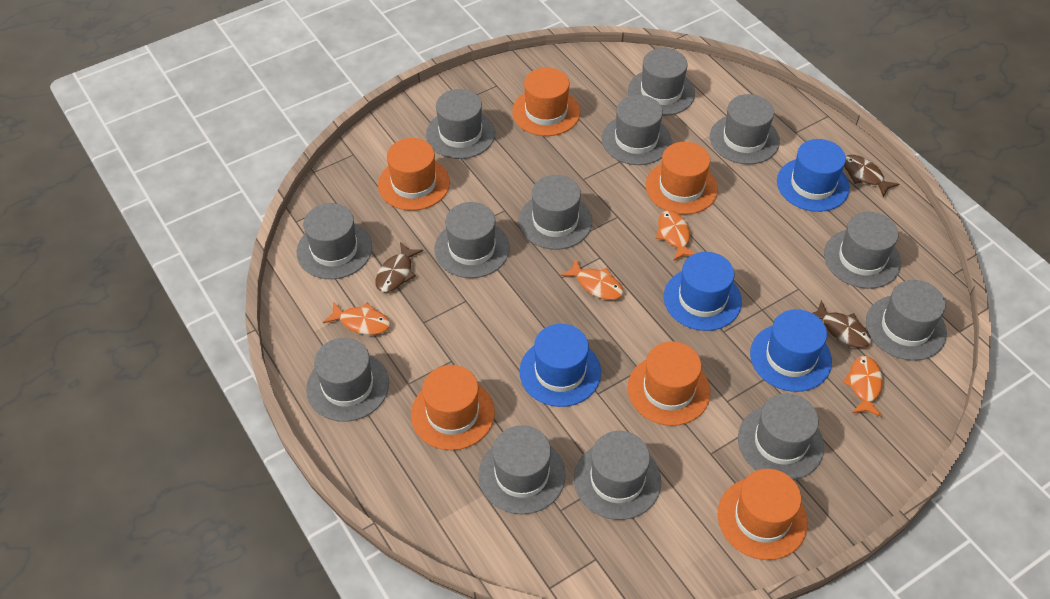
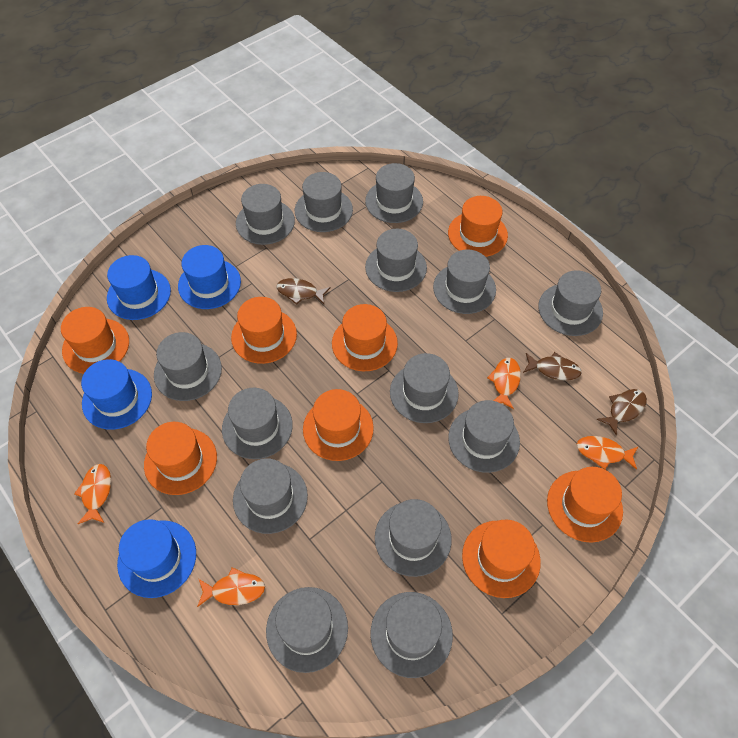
grey hat: 13 -> 14
orange hat: 6 -> 8

